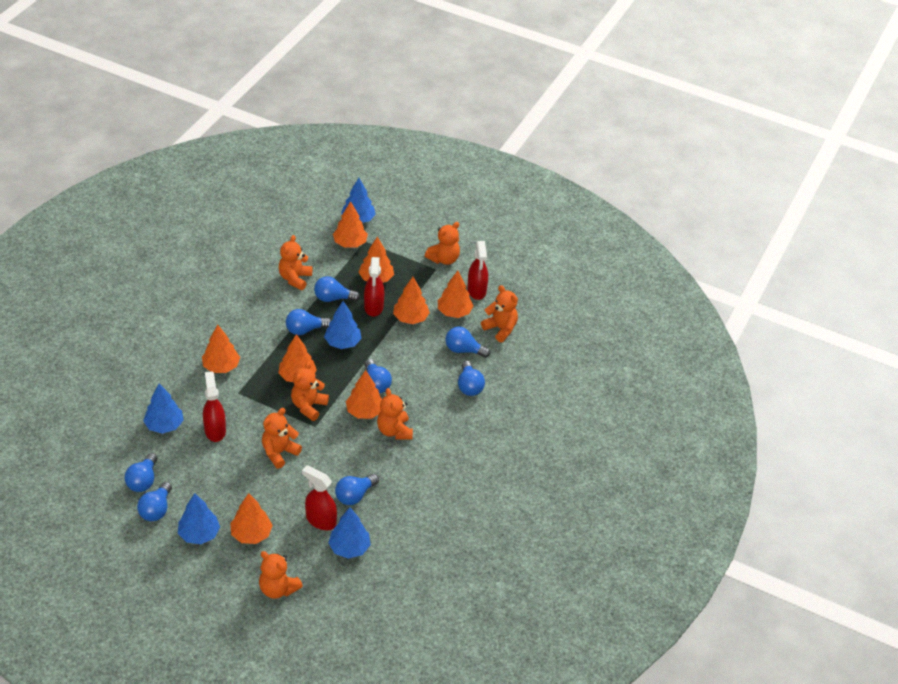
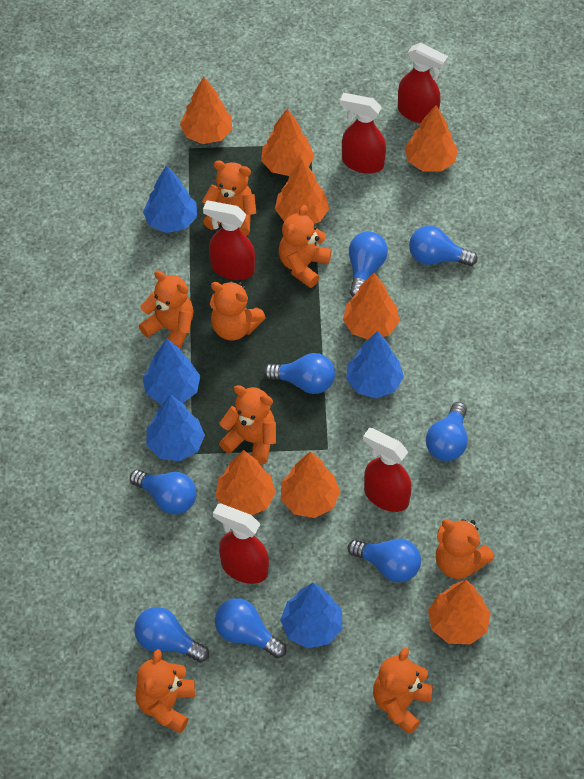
orange teddy bear: 7 -> 8
red spray bottle: 4 -> 5

